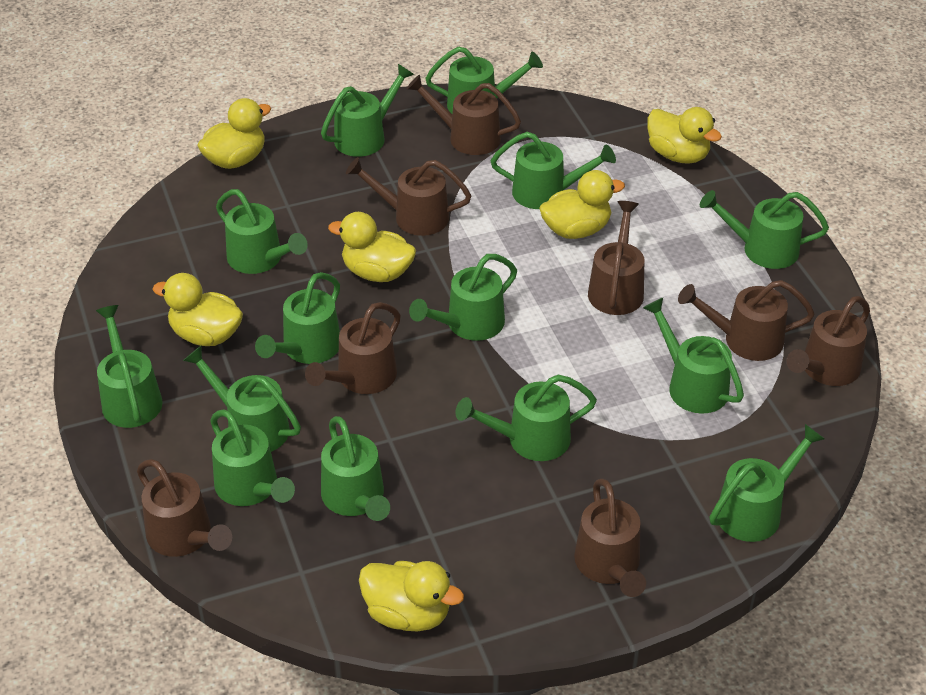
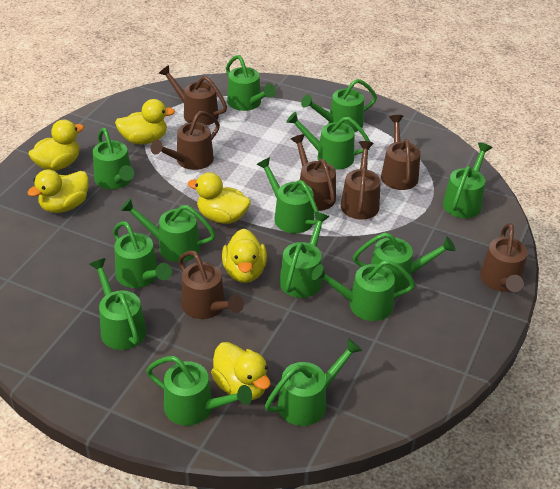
brown watering can: 8 -> 7

